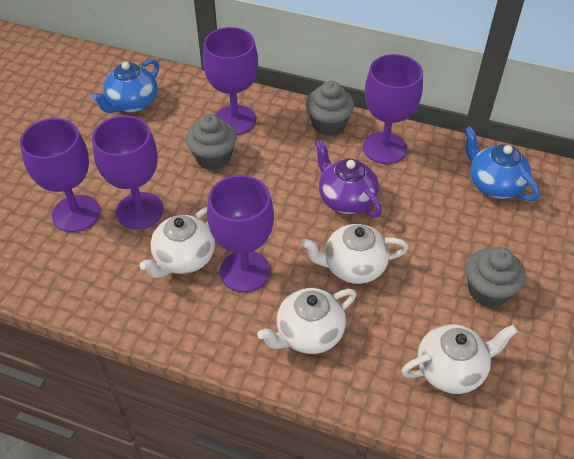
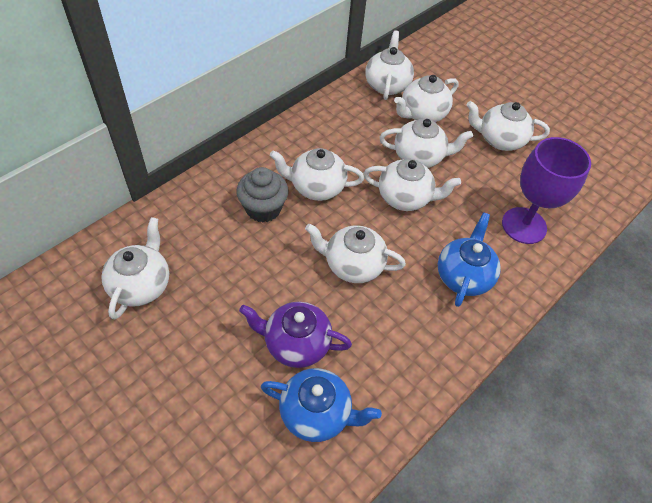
grey cupcake: 3 -> 1
purple goblet: 5 -> 1
white teapot: 4 -> 8

